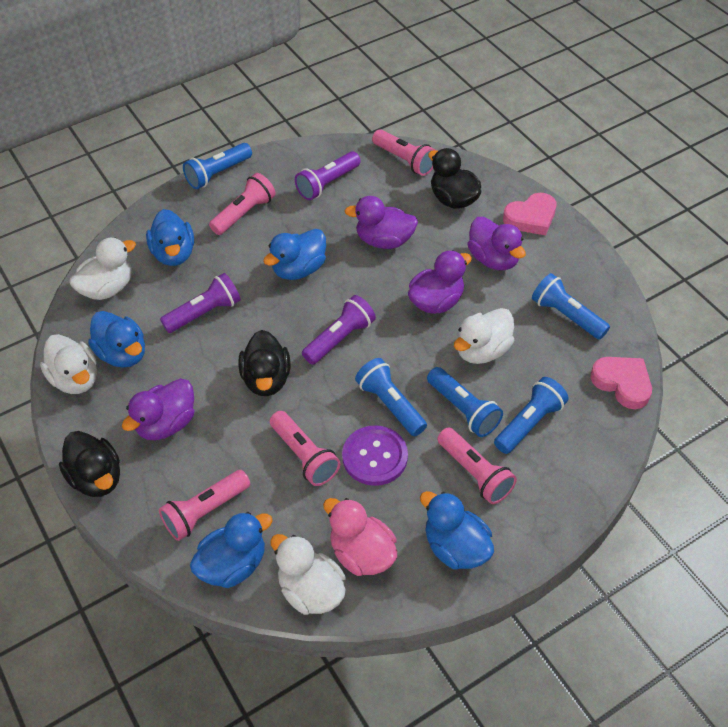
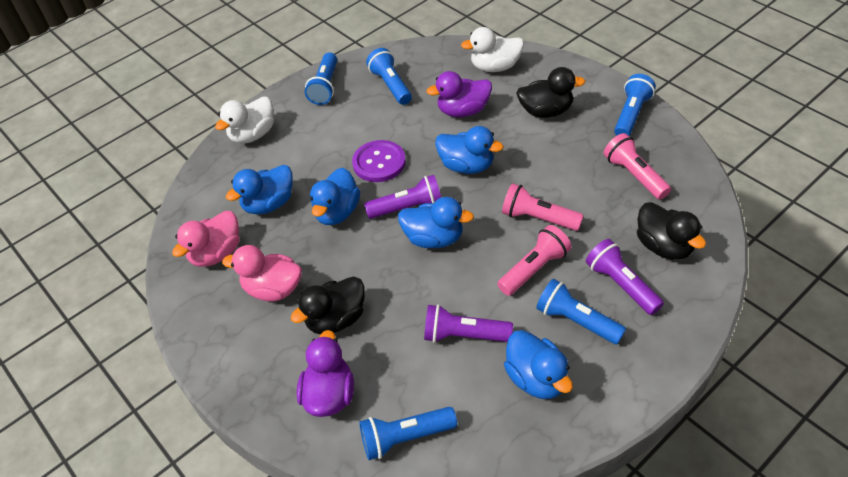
pink duck: 1 -> 2
pink flashlight: 5 -> 3
pink heart: 2 -> 0
purple duck: 4 -> 2
white duck: 4 -> 2

